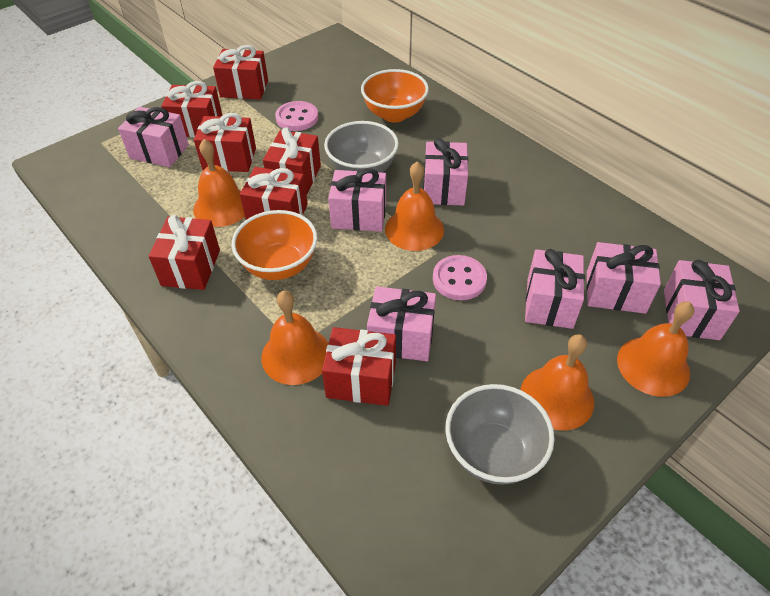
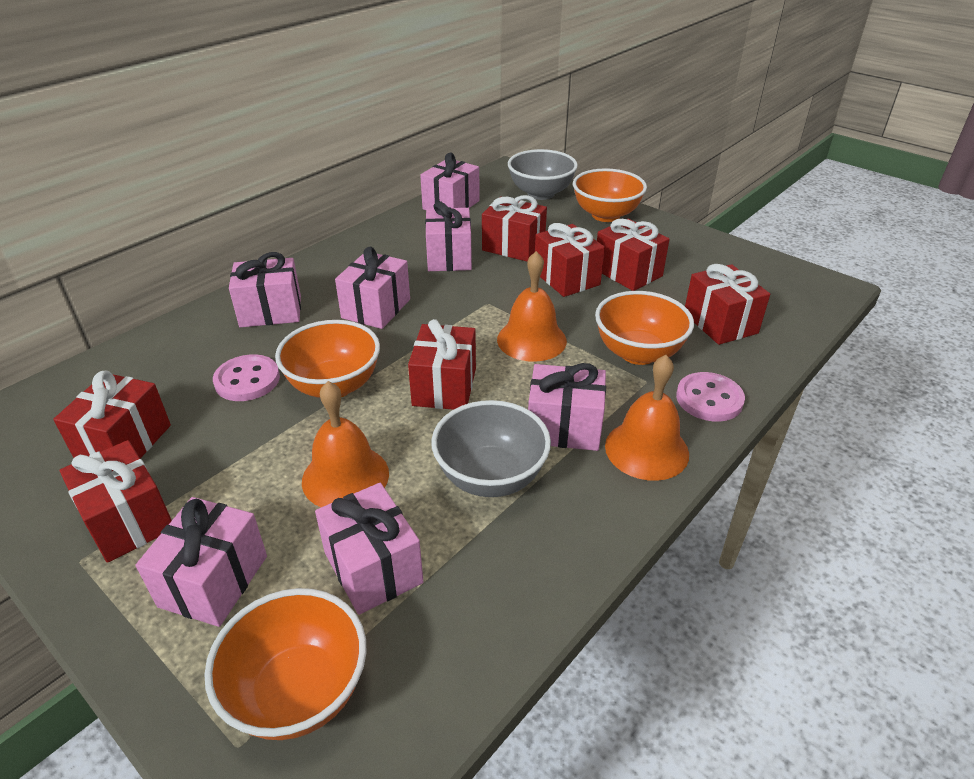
orange bell: 5 -> 3
orange bowl: 2 -> 4

